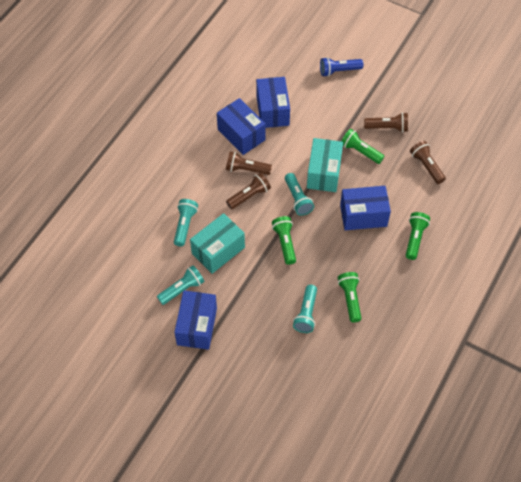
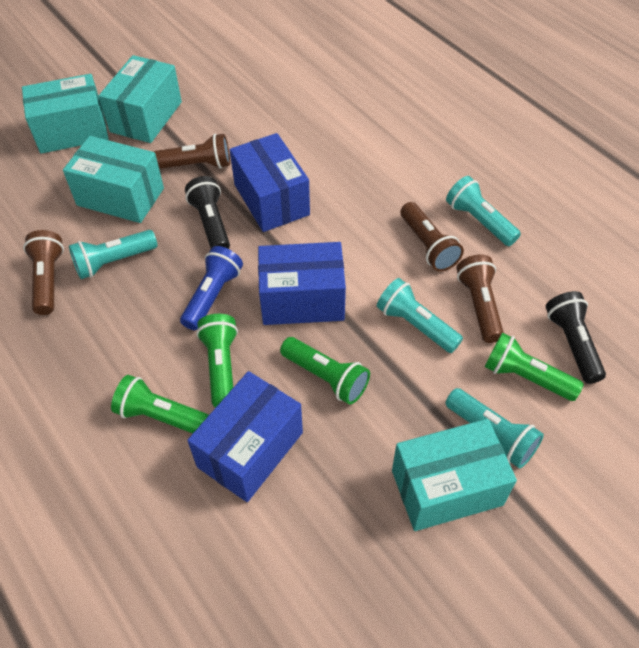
black flashlight: 0 -> 2
blue box: 4 -> 3
turquoise box: 2 -> 4

